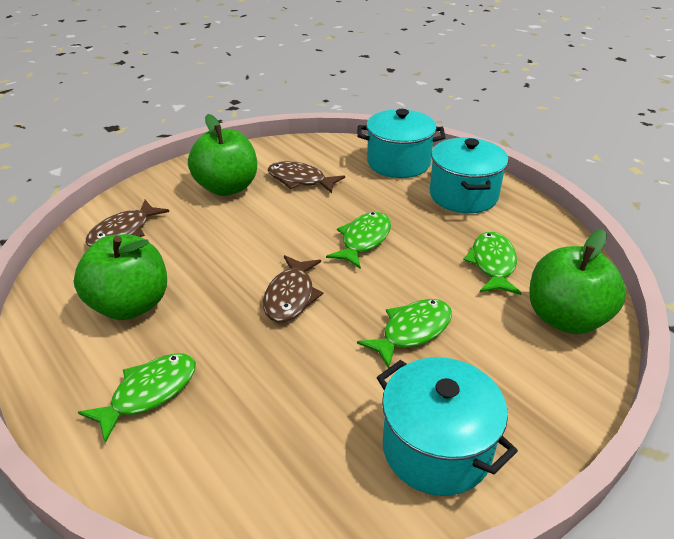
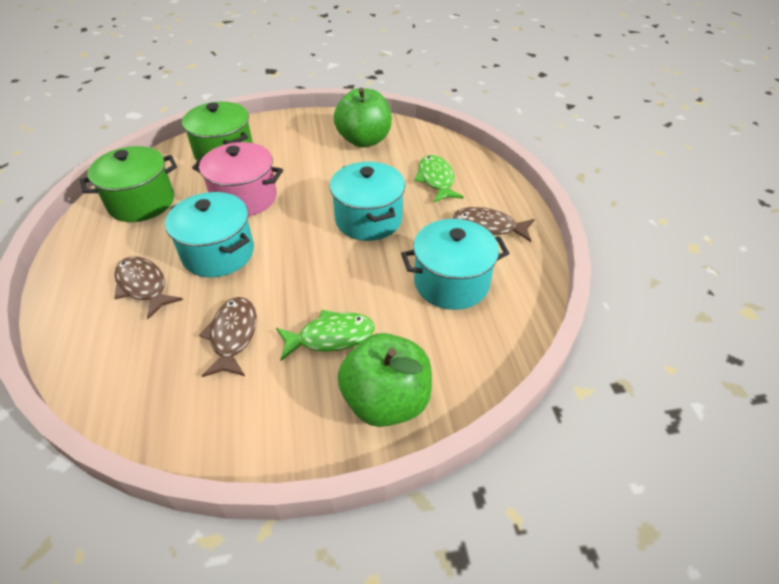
green apple: 3 -> 2
green fish: 4 -> 2
green pot: 0 -> 2
pink pot: 0 -> 1

